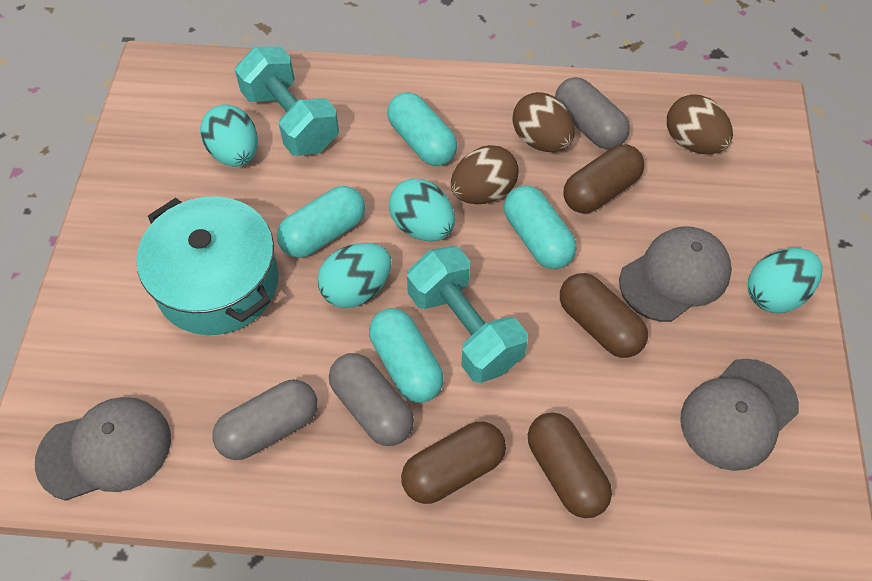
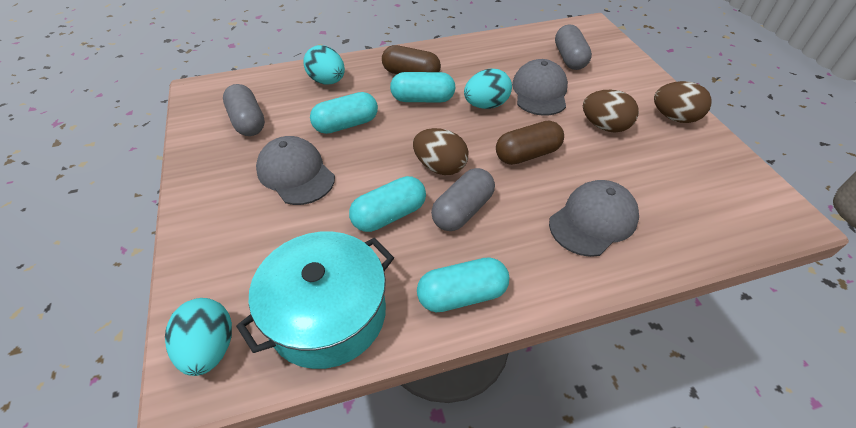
brown capsule: 4 -> 2
turquoise dumbbell: 2 -> 0
turquoise egg: 4 -> 3

